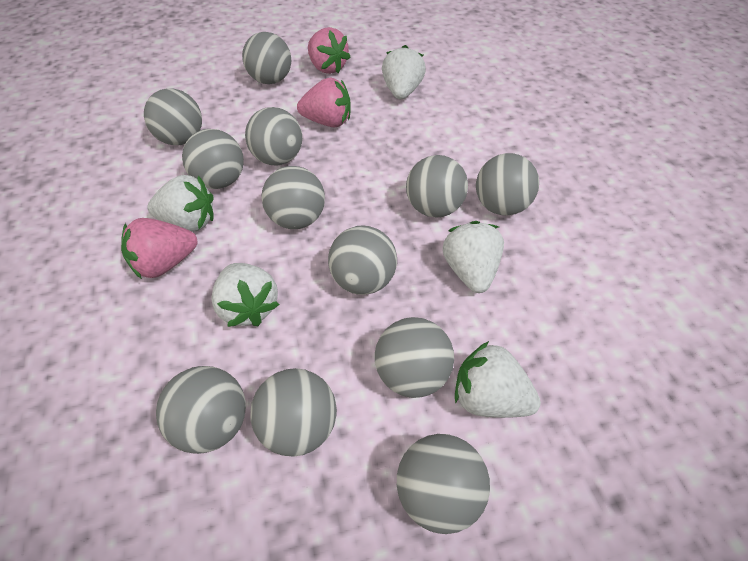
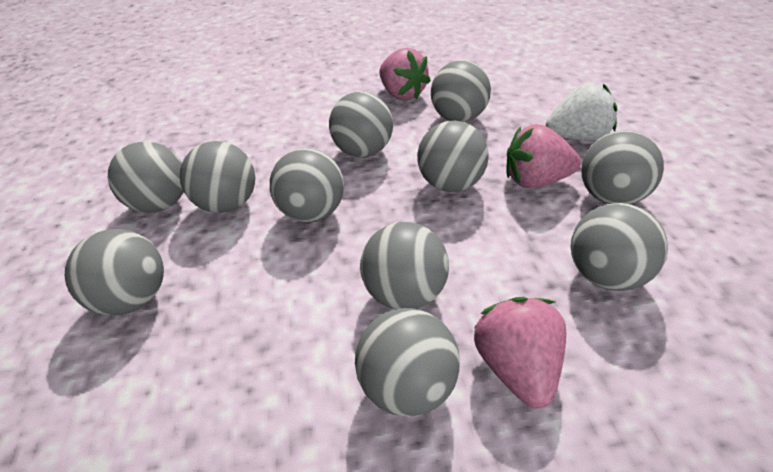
grey ball: 12 -> 11
white strawberry: 5 -> 1

